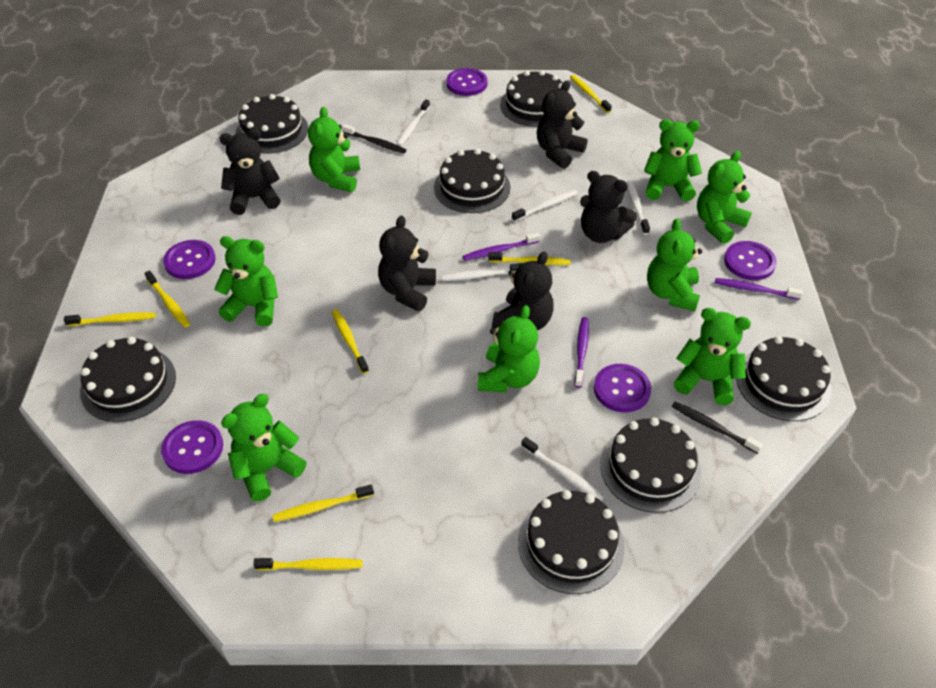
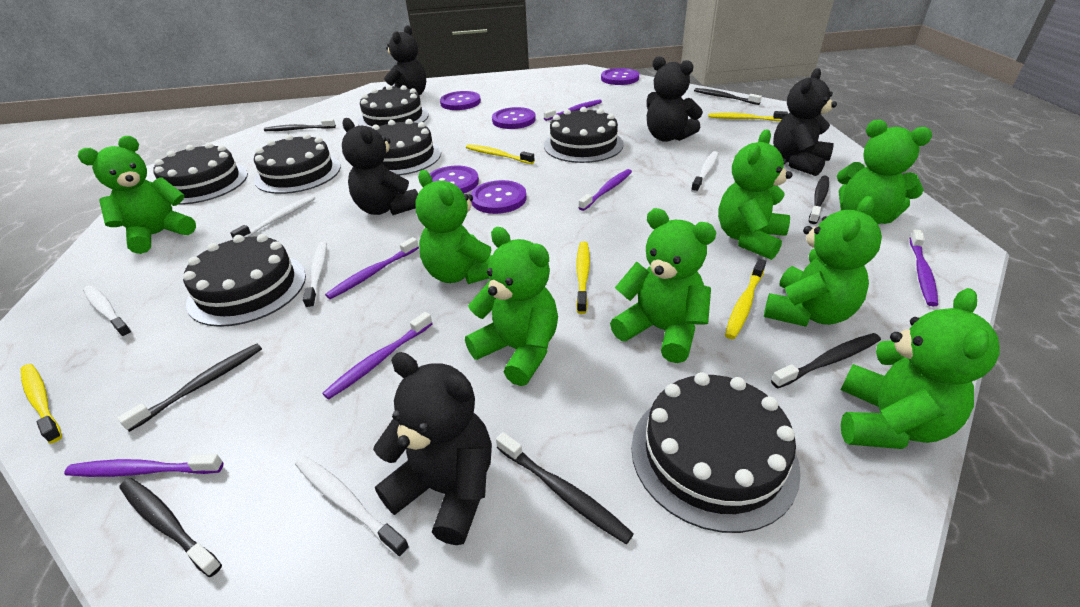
black toothbrush: 2 -> 7
purple toothbrush: 3 -> 6
yellow toothbrush: 7 -> 5

